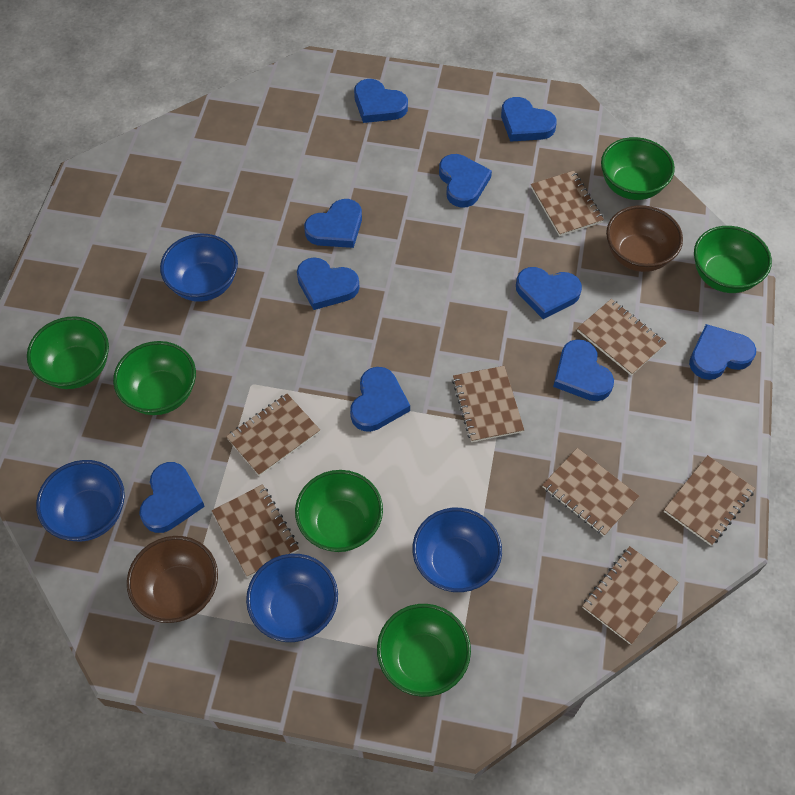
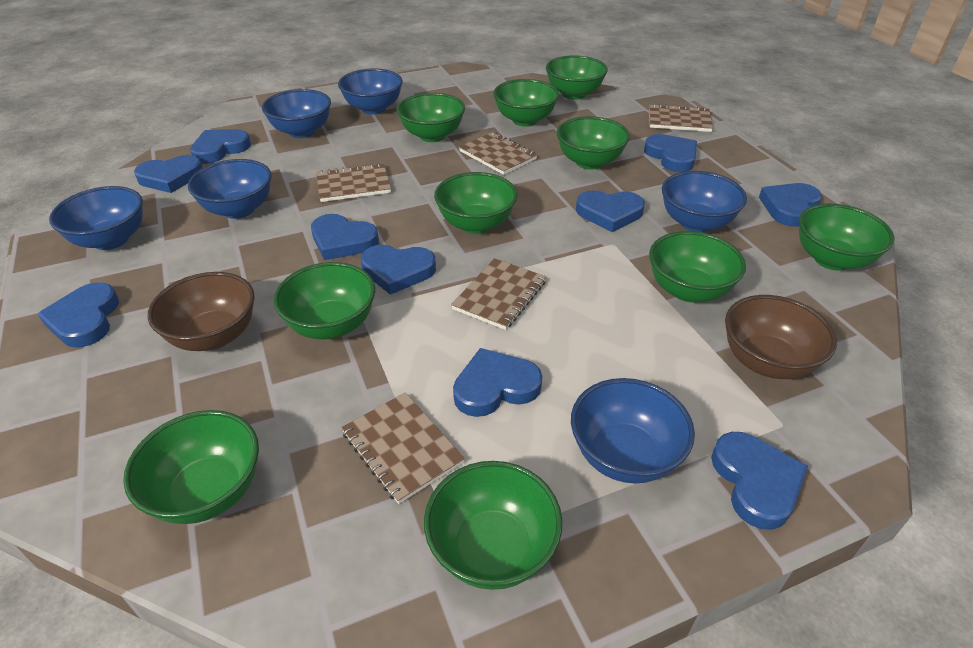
blue bowl: 4 -> 6
brown notebook: 8 -> 5
green bowl: 6 -> 10

